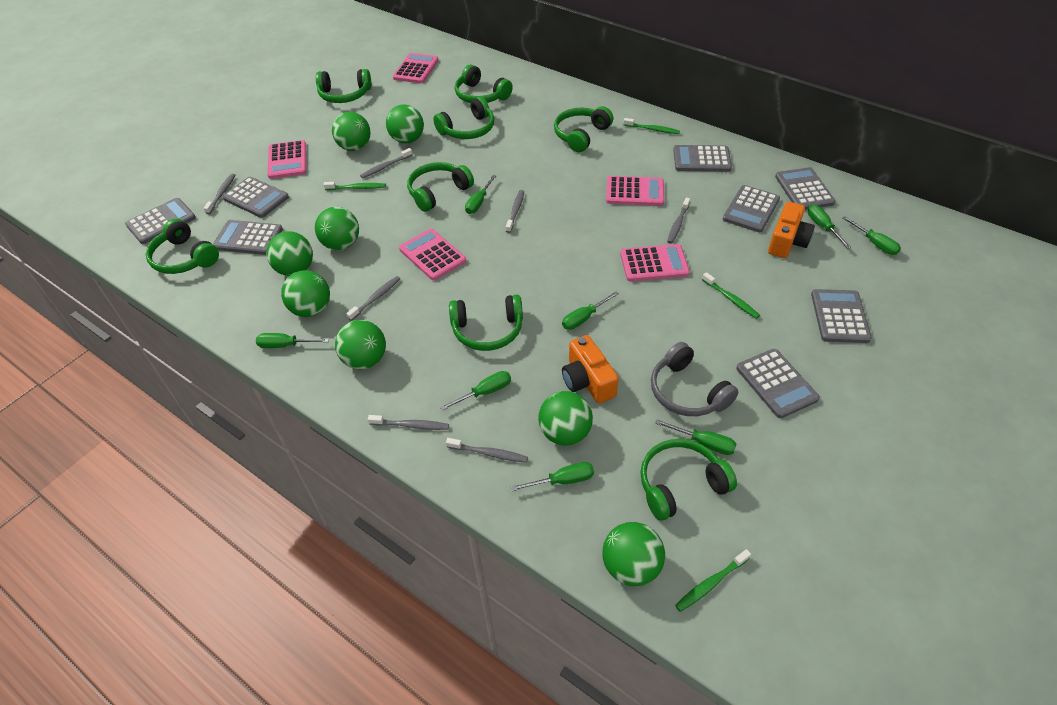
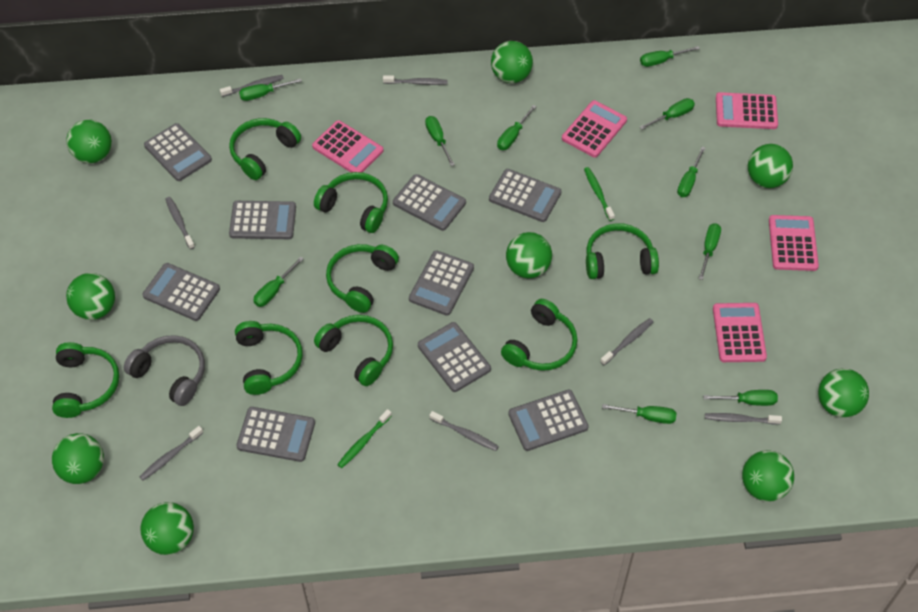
green ball: 8 -> 9
green screwdriver: 8 -> 10
green toothbrush: 4 -> 2
grey calculator: 8 -> 9
orange camera: 2 -> 0

